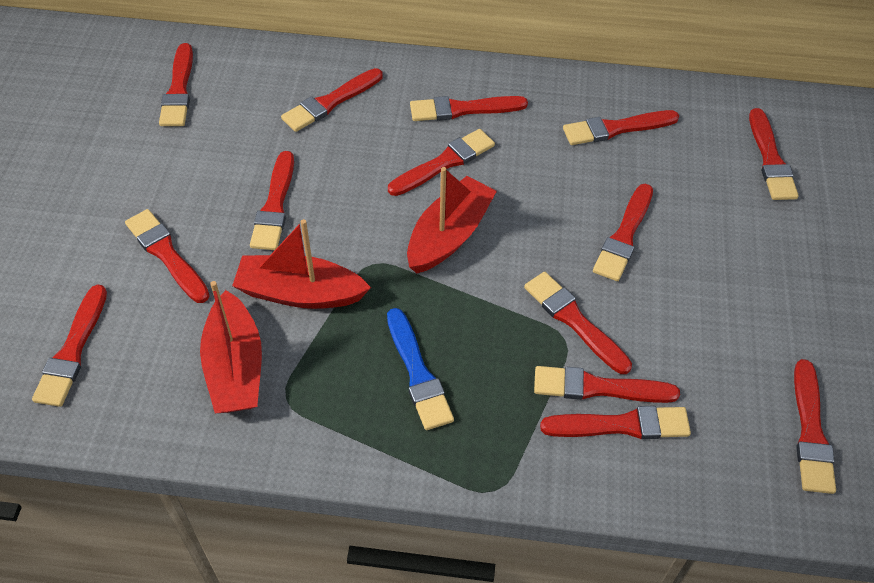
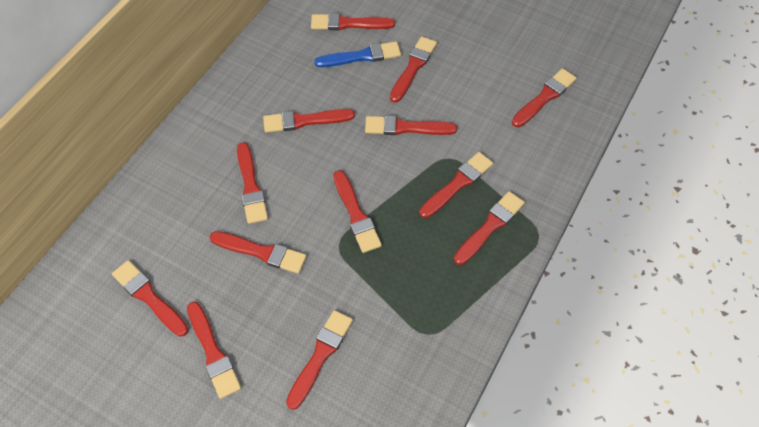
red boat: 3 -> 0
red brush: 14 -> 13

